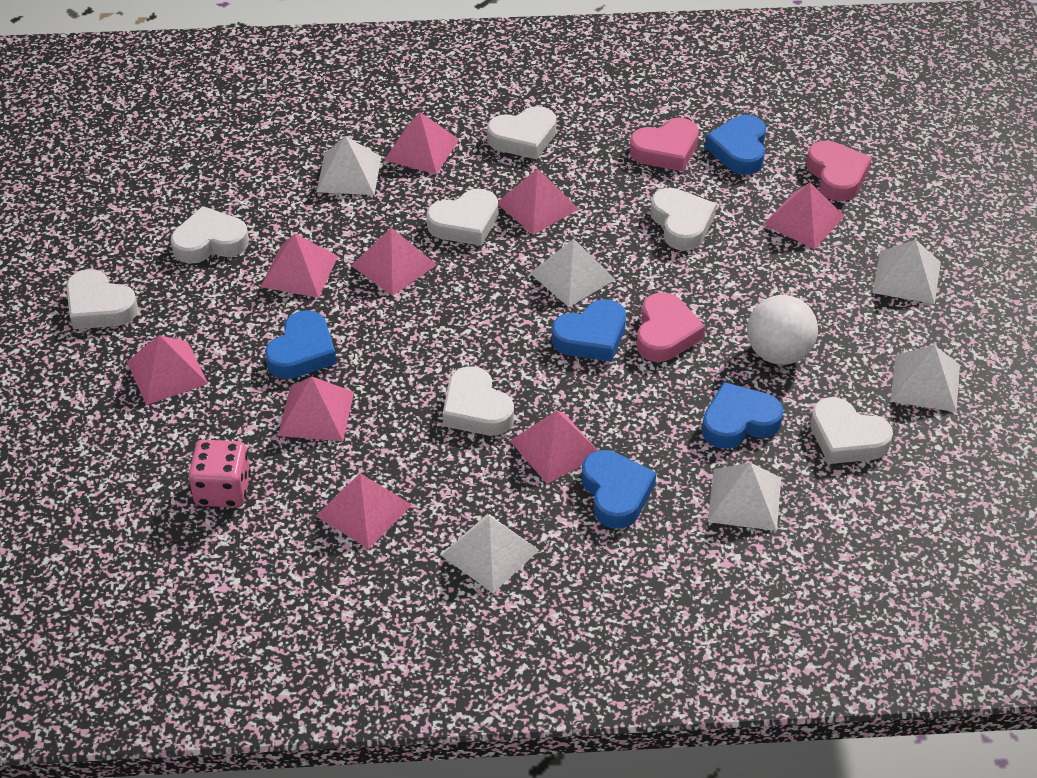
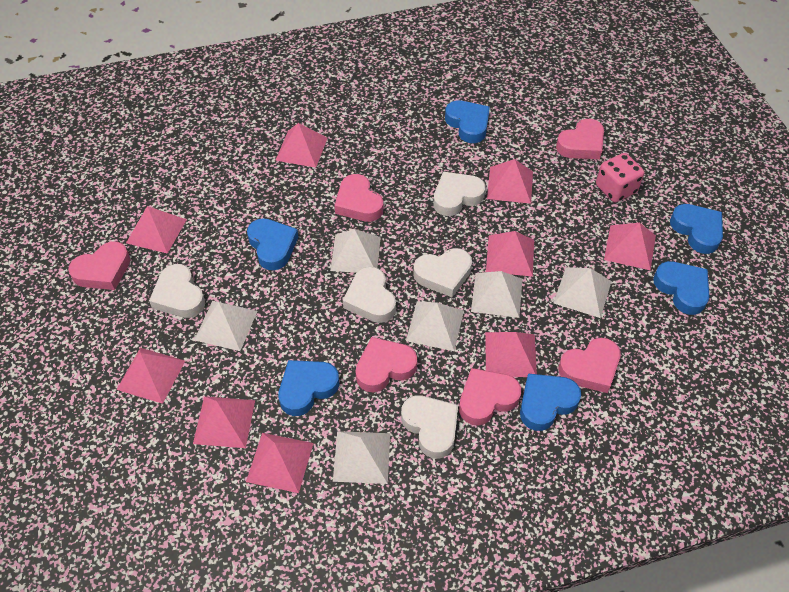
blue heart: 5 -> 6
pink heart: 3 -> 6
white ball: 1 -> 0
white heart: 7 -> 5

